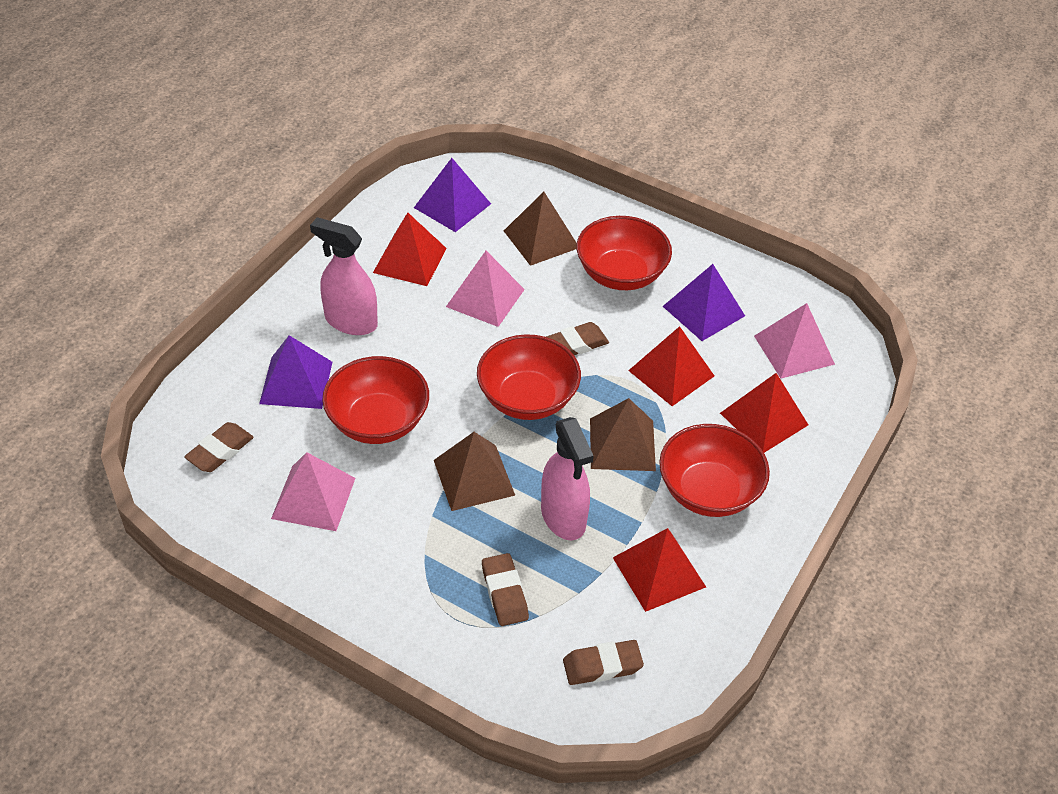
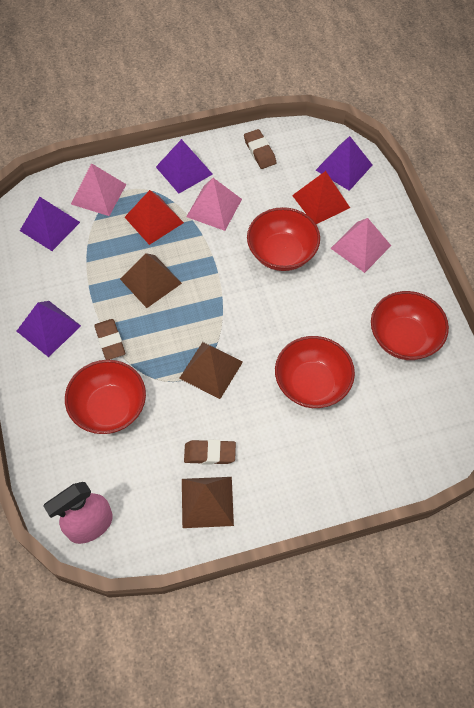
brown eraser: 4 -> 3
pink spray bottle: 2 -> 1
purple pyramid: 3 -> 4
red pyramid: 4 -> 2

